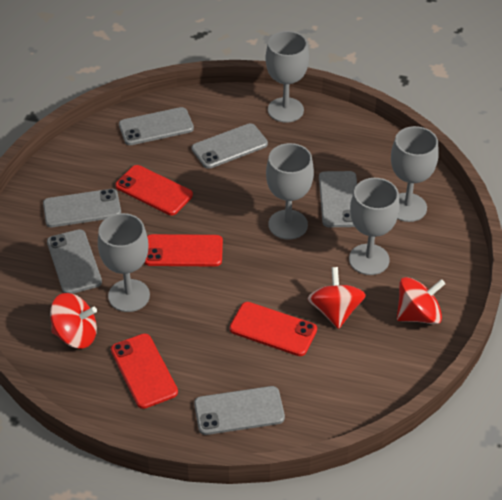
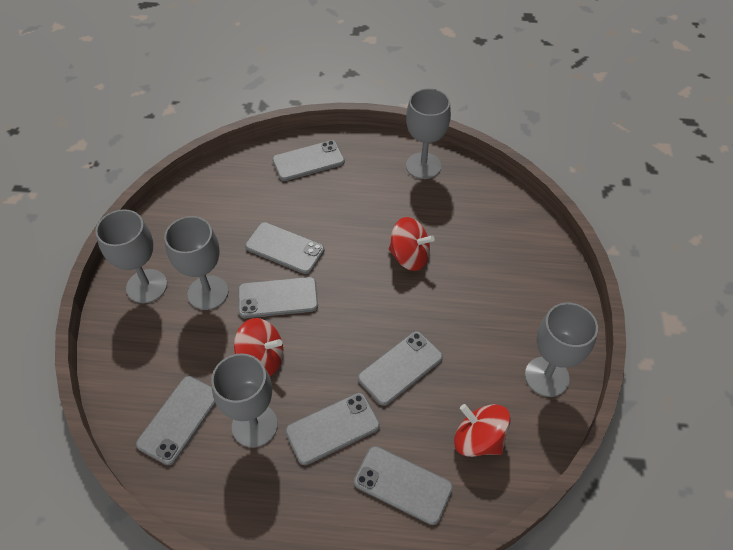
grey phone: 6 -> 7
red phone: 4 -> 0

